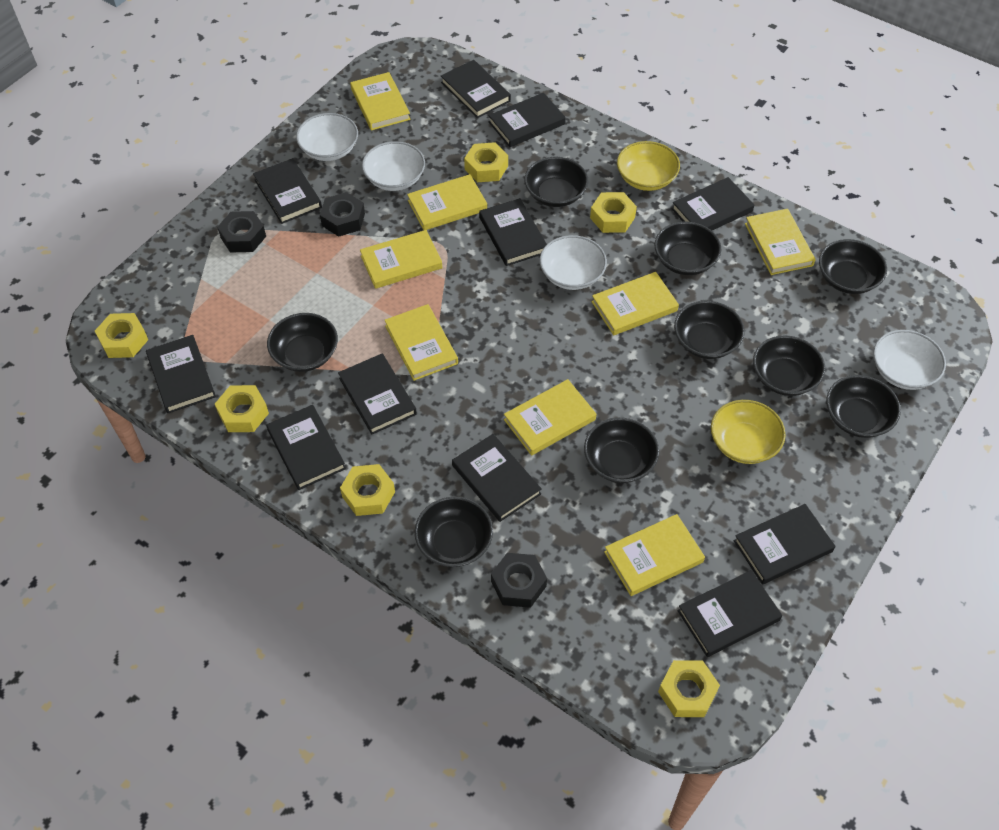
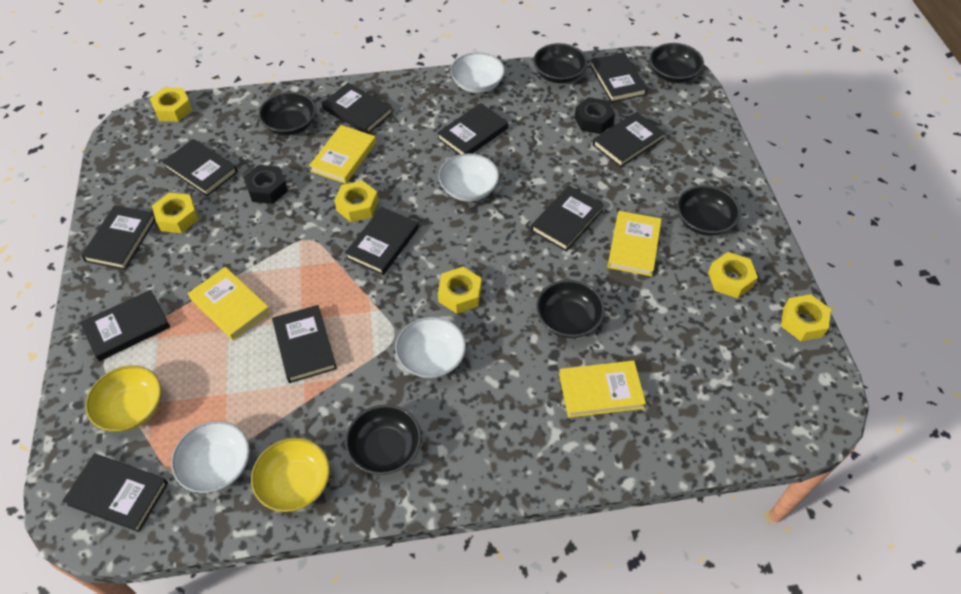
black bowl: 9 -> 6
black nut: 3 -> 2
yellow book: 8 -> 4

